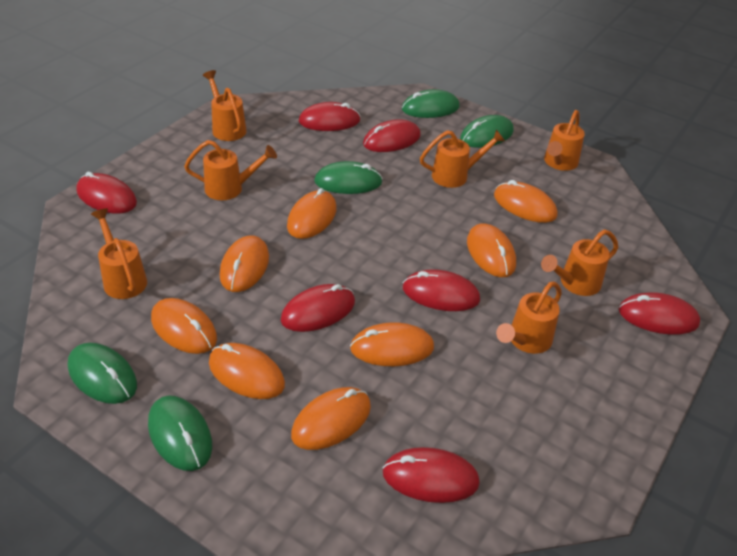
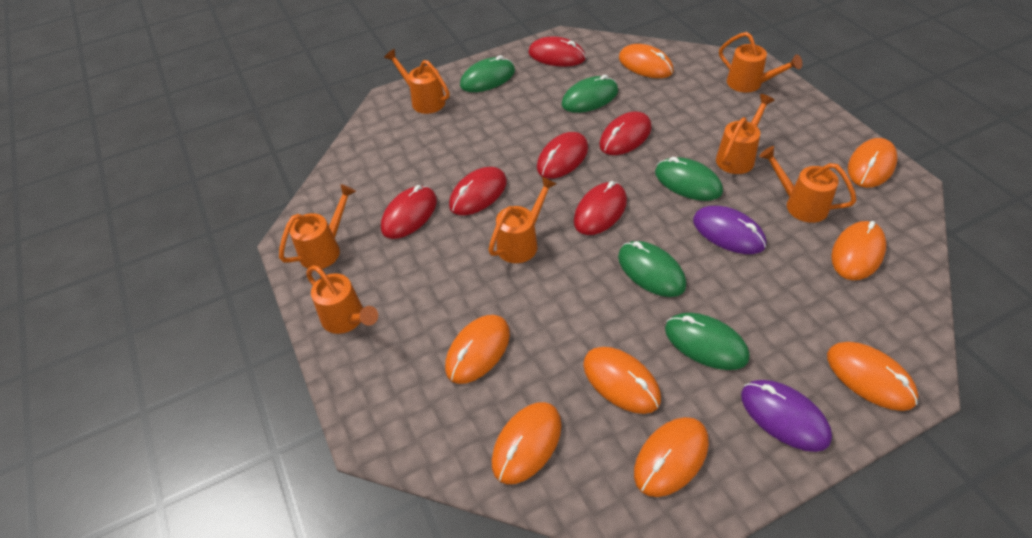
purple mouse: 0 -> 2
red mouse: 7 -> 6

